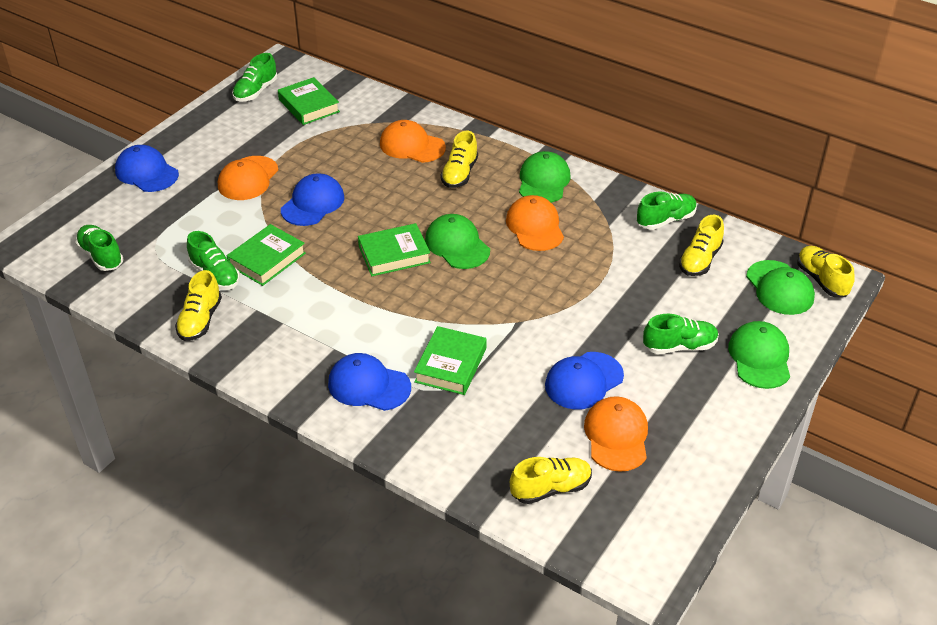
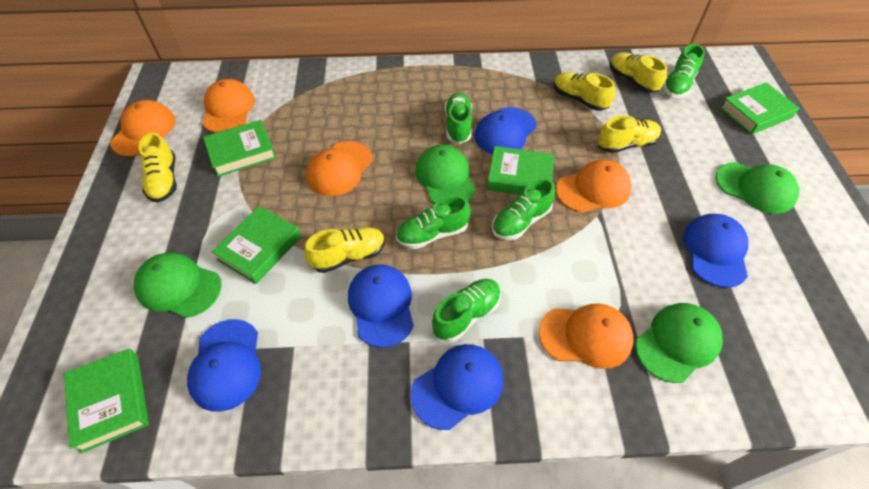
blue cap: 4 -> 5
green book: 4 -> 5
orange cap: 4 -> 5

